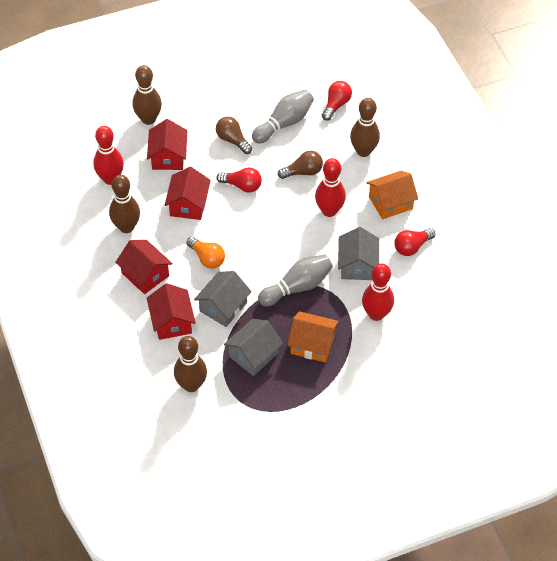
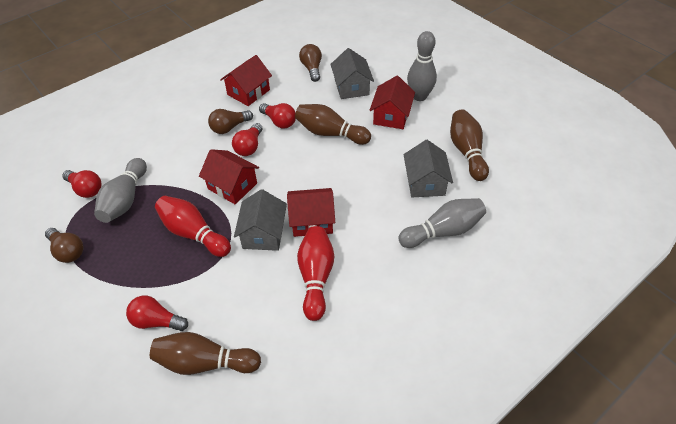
brown bowling pin: 4 -> 3
brown light bulb: 2 -> 3
grey bowling pin: 2 -> 3
orange house: 2 -> 0
orange light bulb: 1 -> 0
red bowling pin: 3 -> 2
red light bulb: 3 -> 4

